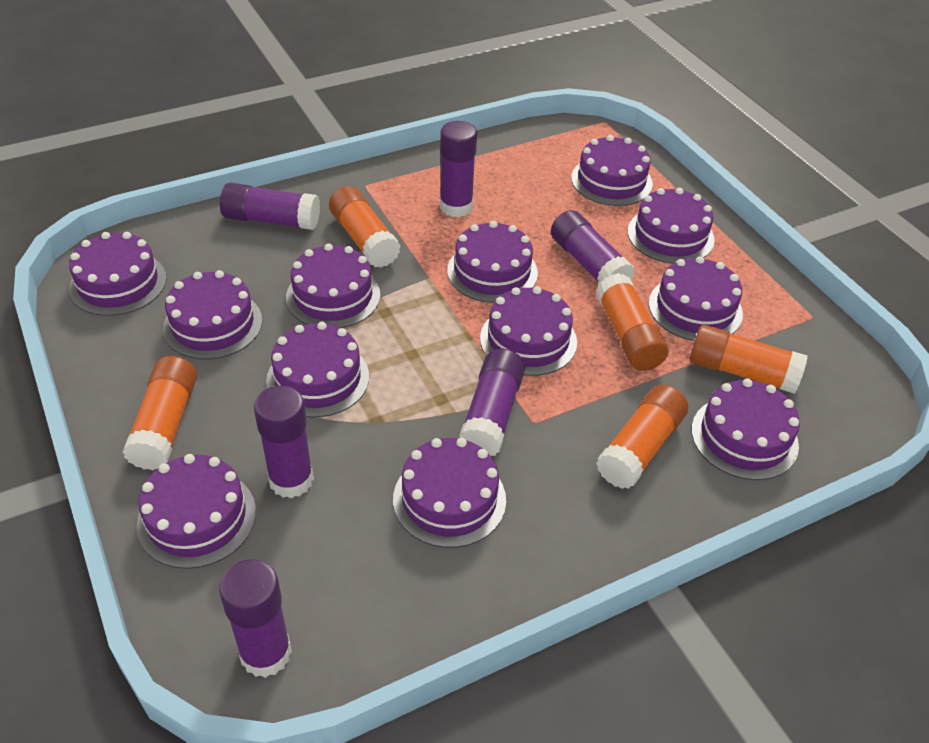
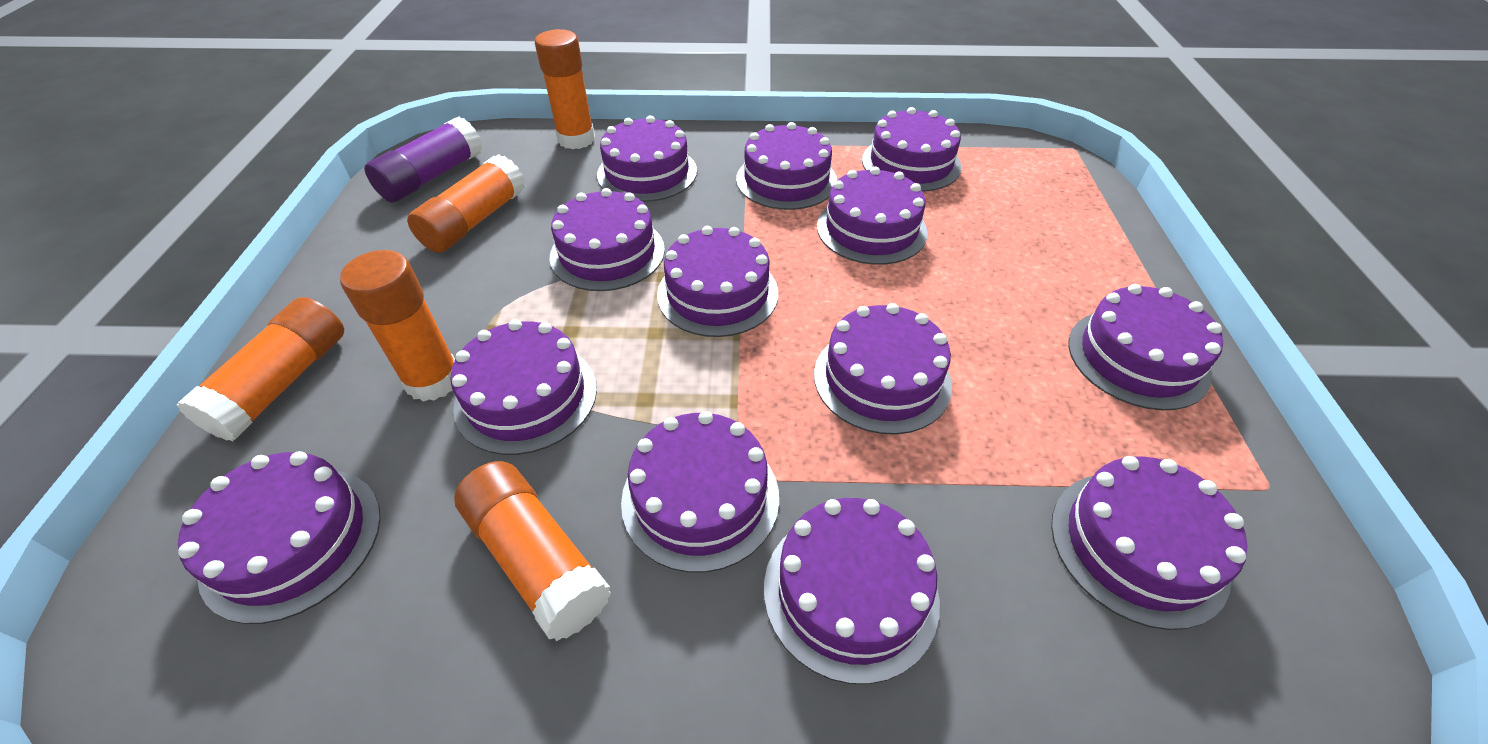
purple cake: 12 -> 13
purple glue stick: 6 -> 1

